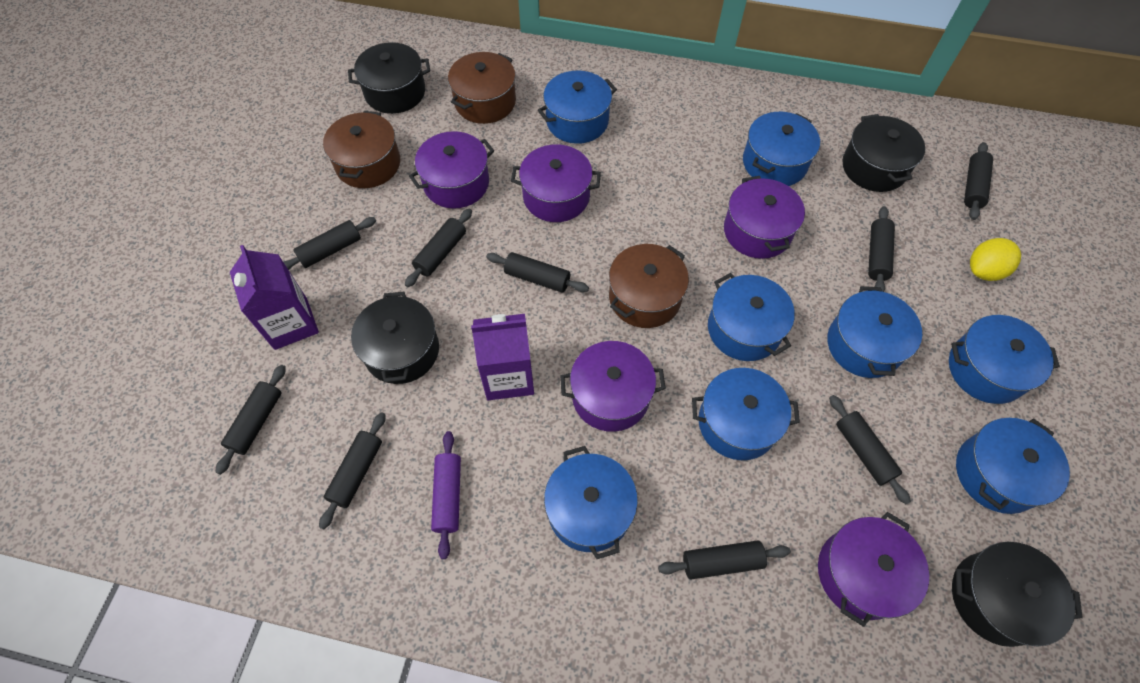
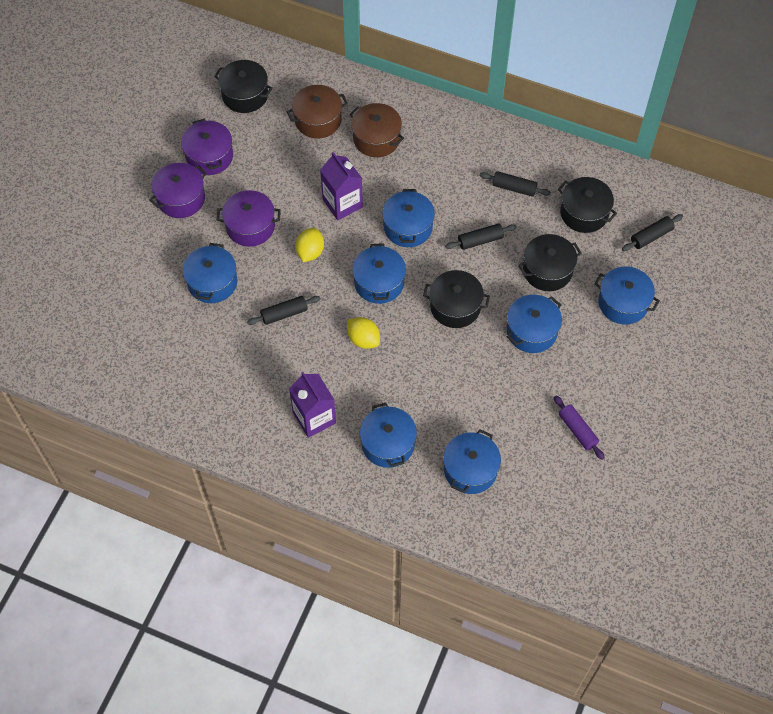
black rolling pin: 9 -> 4
blue pot: 8 -> 7
brown pot: 3 -> 2
purple pot: 5 -> 3
yellow lemon: 1 -> 2

